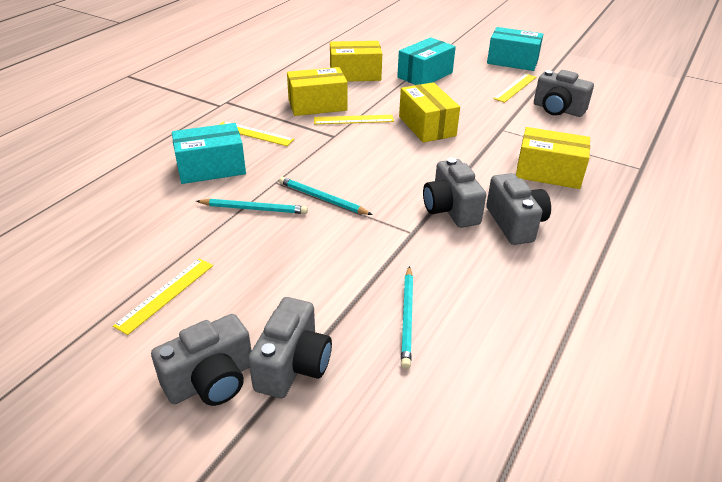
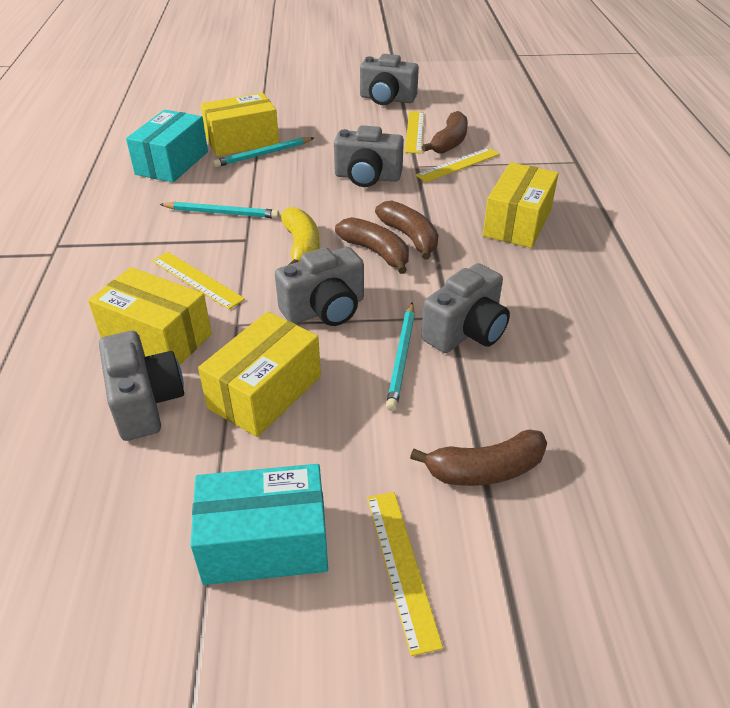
brown banana: 0 -> 4
turquoise box: 3 -> 2
yellow banana: 0 -> 1

